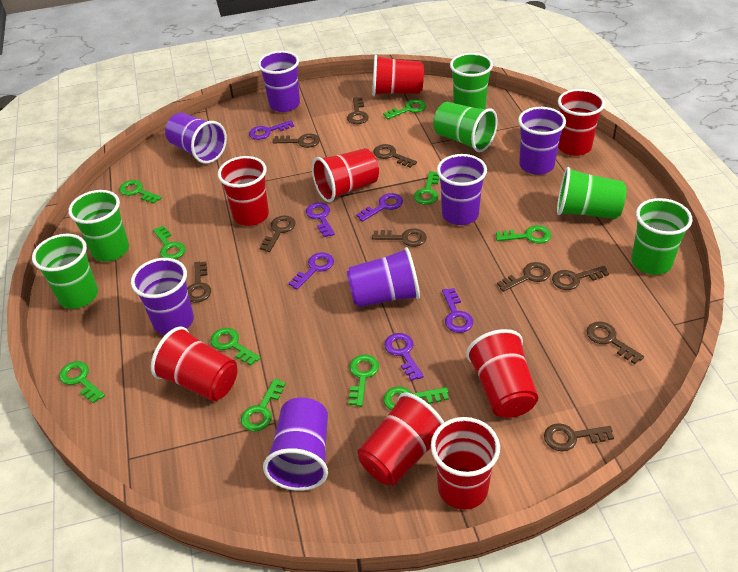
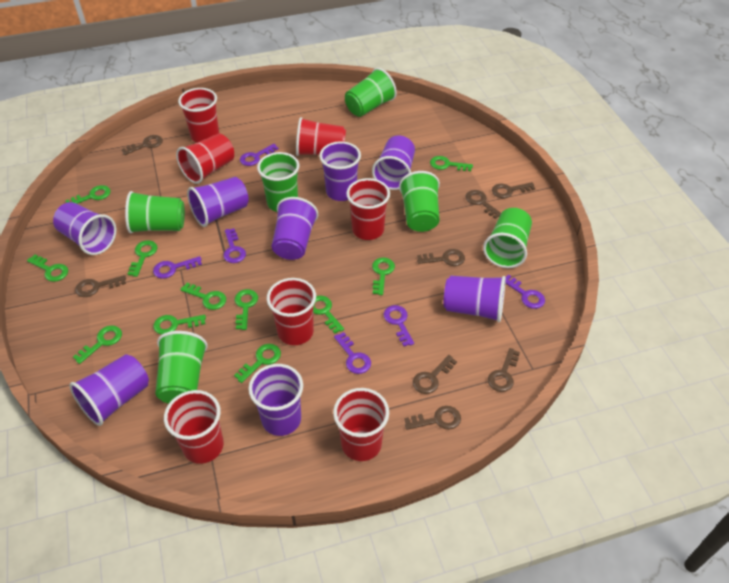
brown key: 10 -> 8
green key: 10 -> 11
purple cup: 7 -> 8
red cup: 8 -> 7

